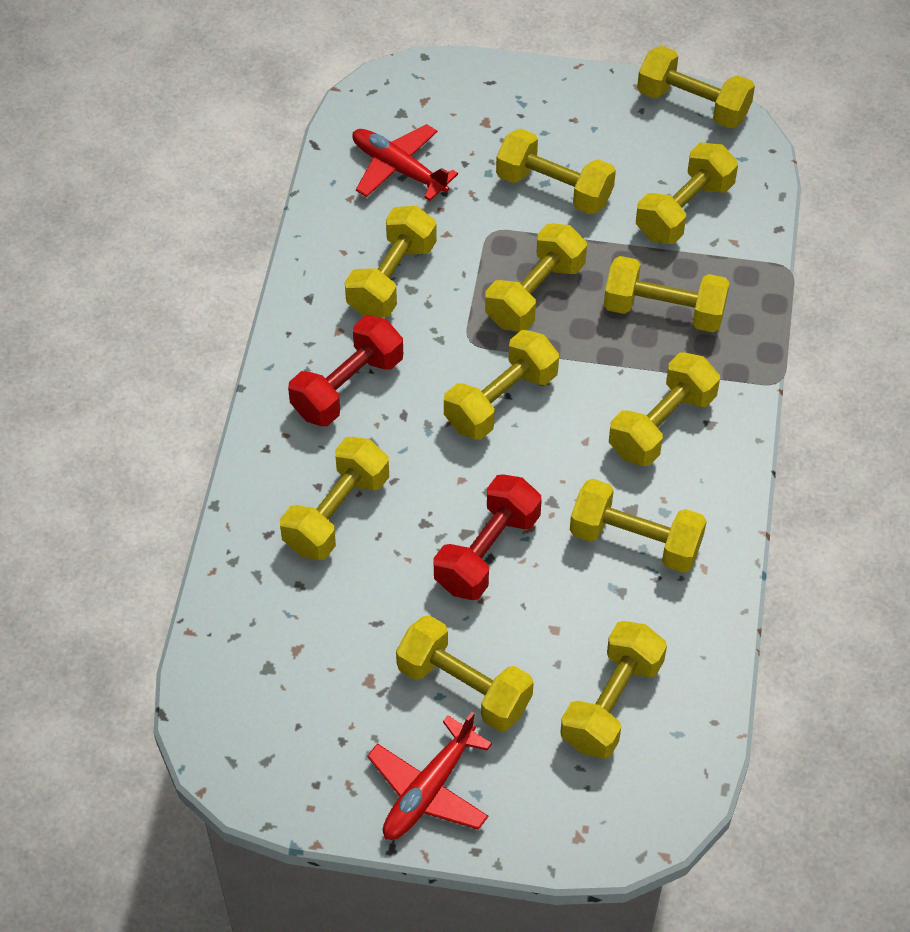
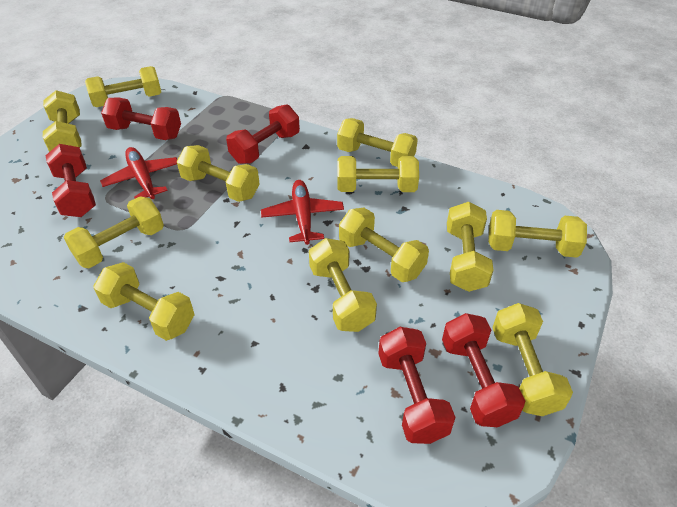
red dumbbell: 2 -> 5

